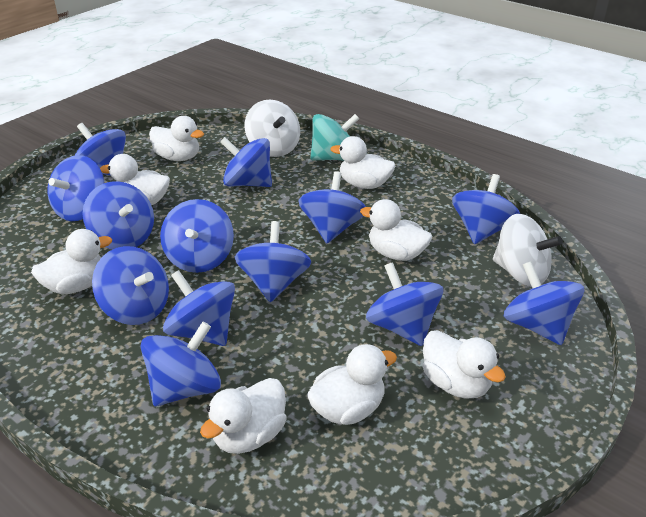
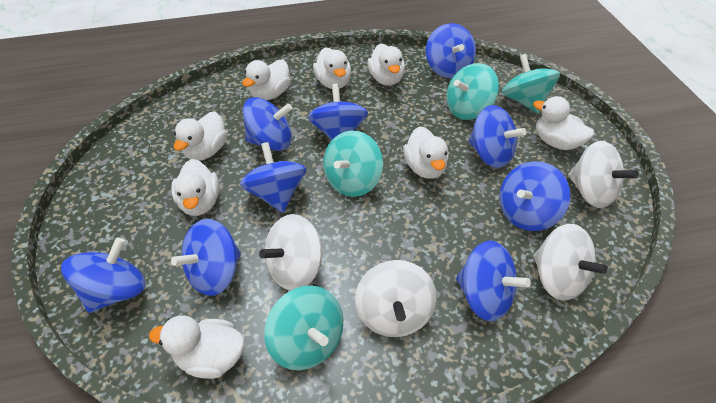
blue spinning top: 13 -> 9
turquoise spinning top: 1 -> 4
white spinning top: 2 -> 4

